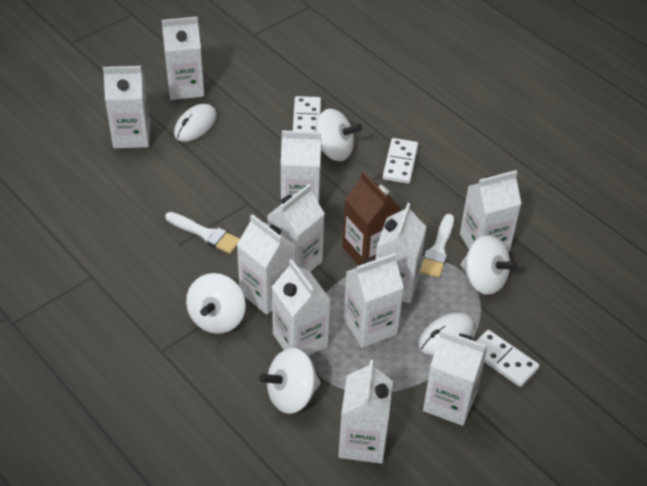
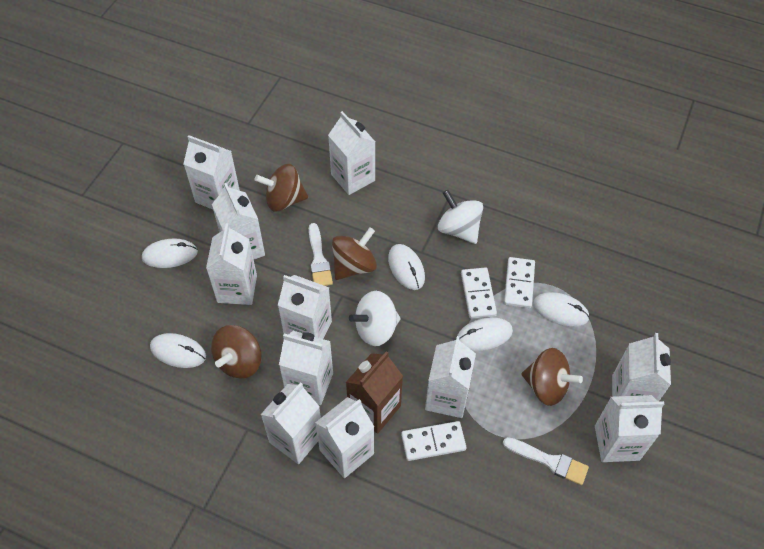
brown spinning top: 0 -> 4
white mouse: 2 -> 5
white spinning top: 4 -> 2

